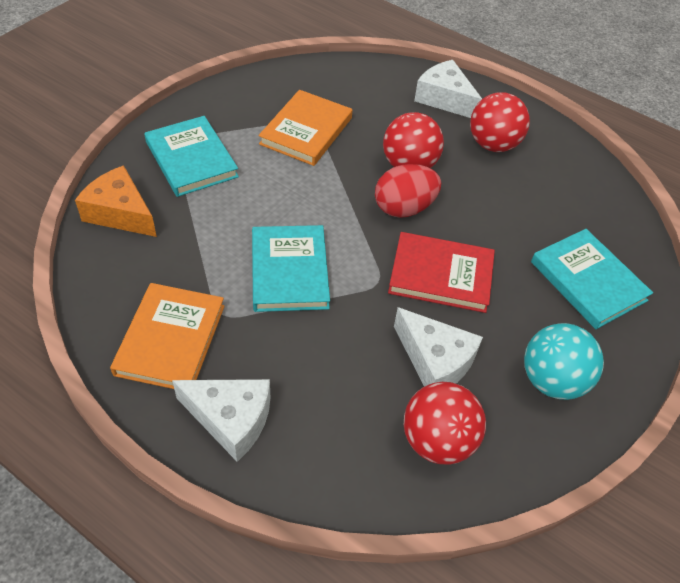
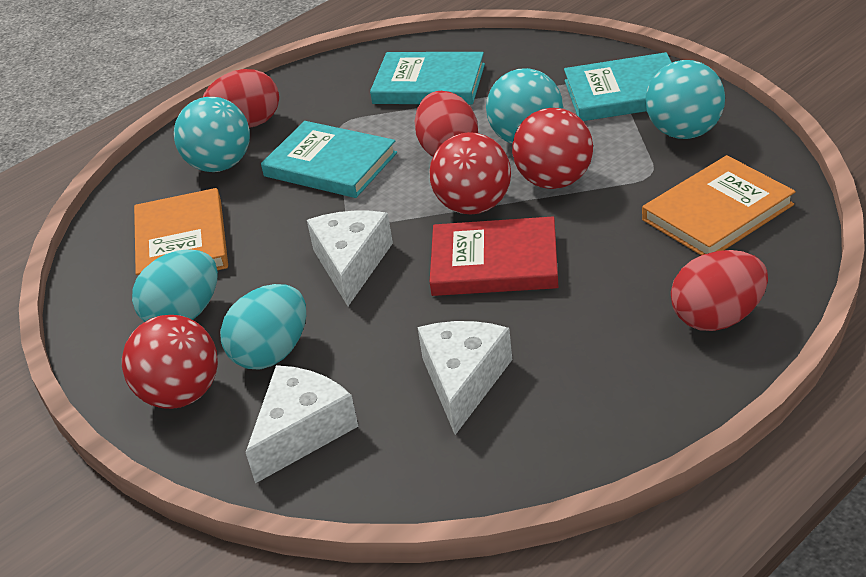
orange cheese: 1 -> 0
red egg: 1 -> 3
turquoise ball: 1 -> 3
turquoise egg: 0 -> 2

